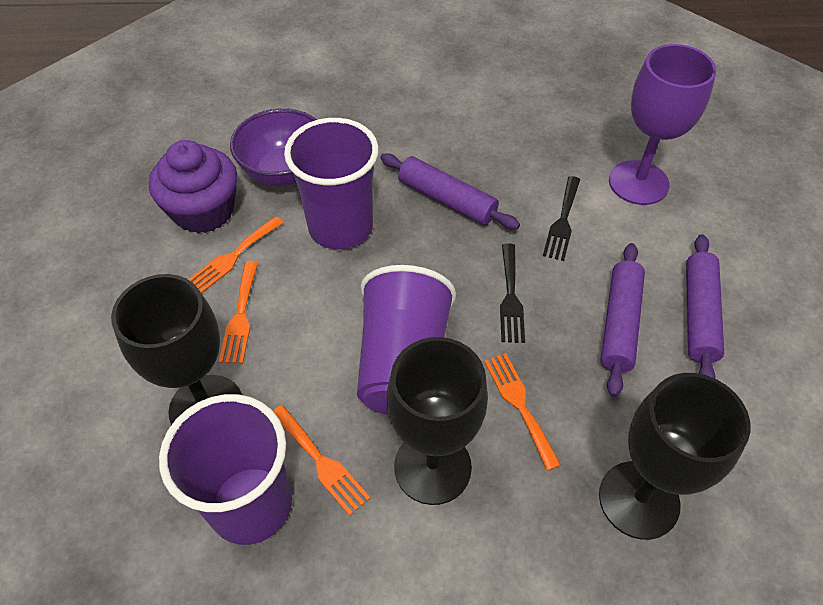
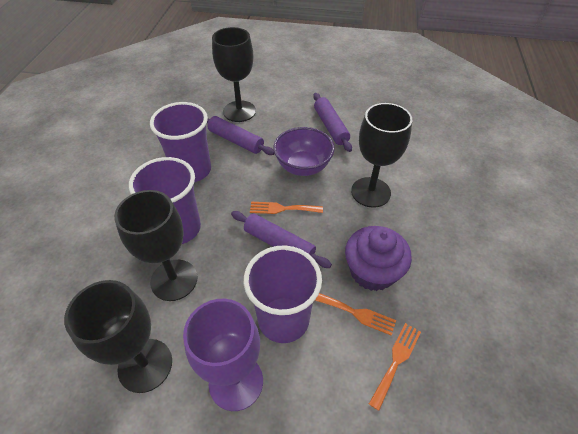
black fork: 2 -> 0
black goblet: 3 -> 4
orange fork: 4 -> 3

